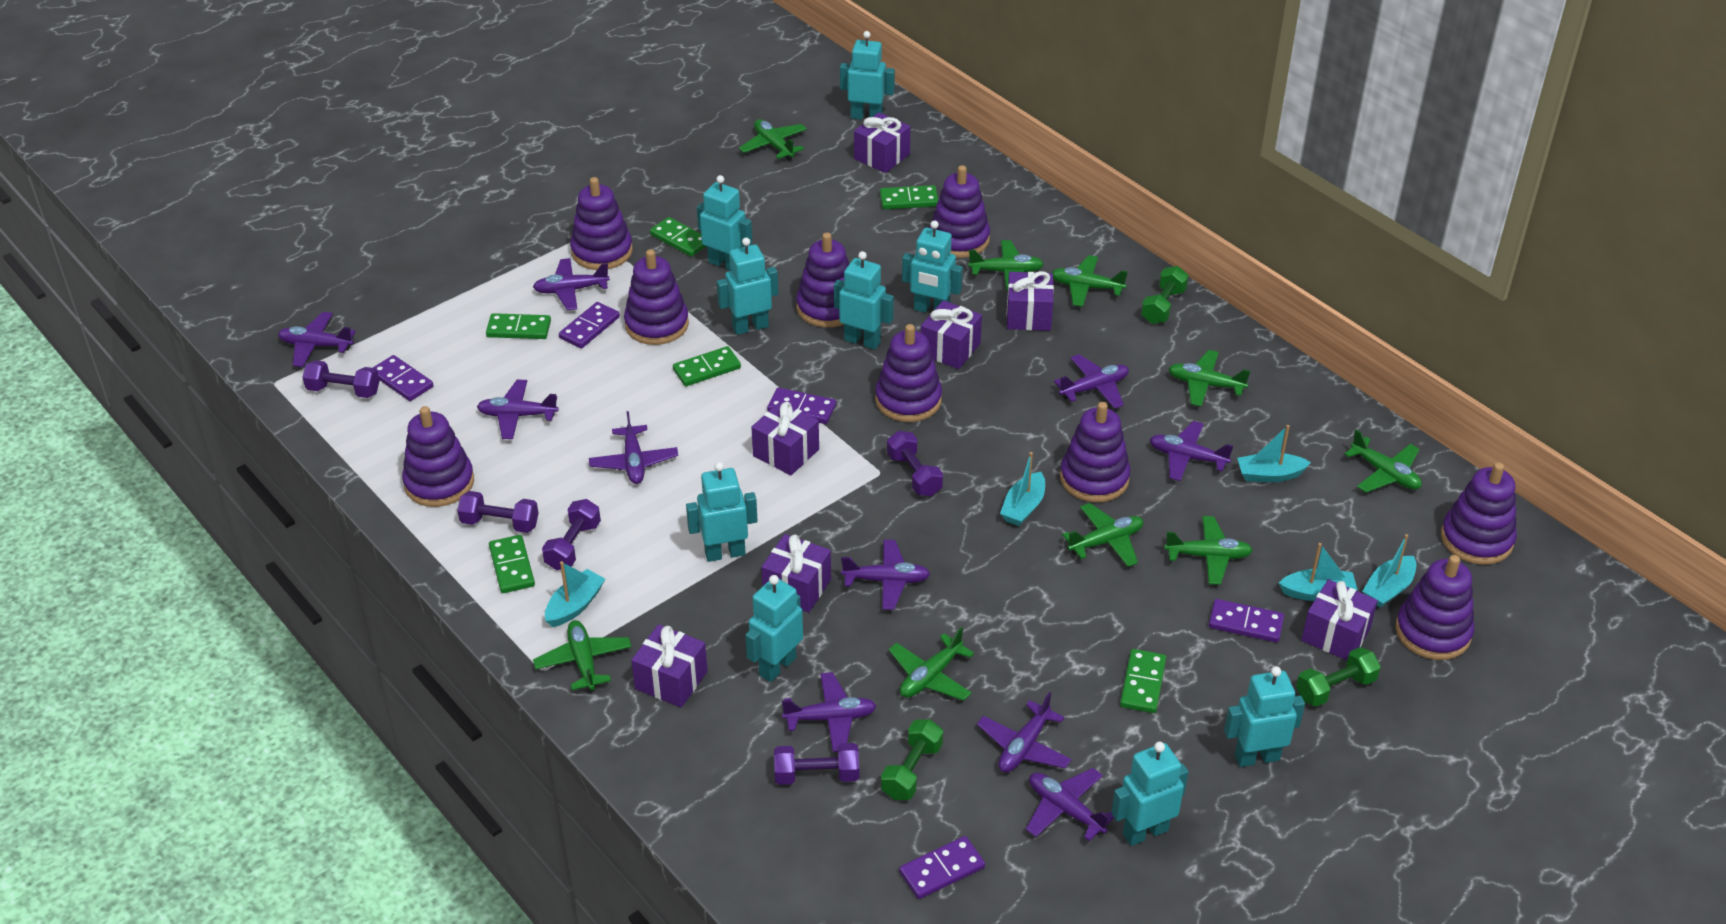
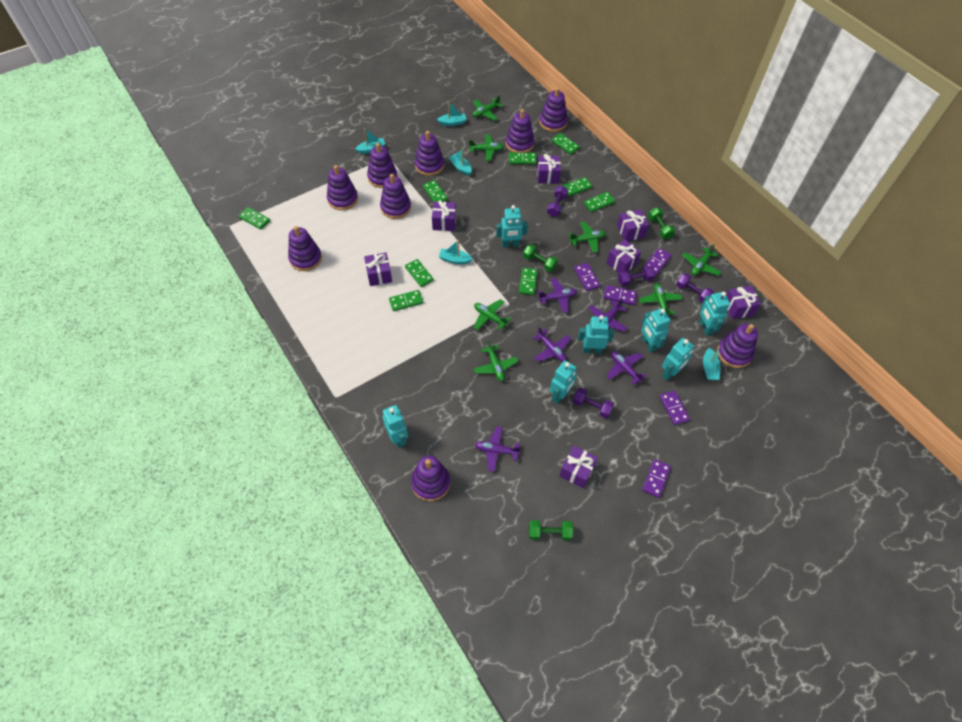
green domino: 6 -> 9
green plane: 9 -> 7
purple dumbbell: 5 -> 4
purple plane: 10 -> 5
turquoise robot: 9 -> 7

